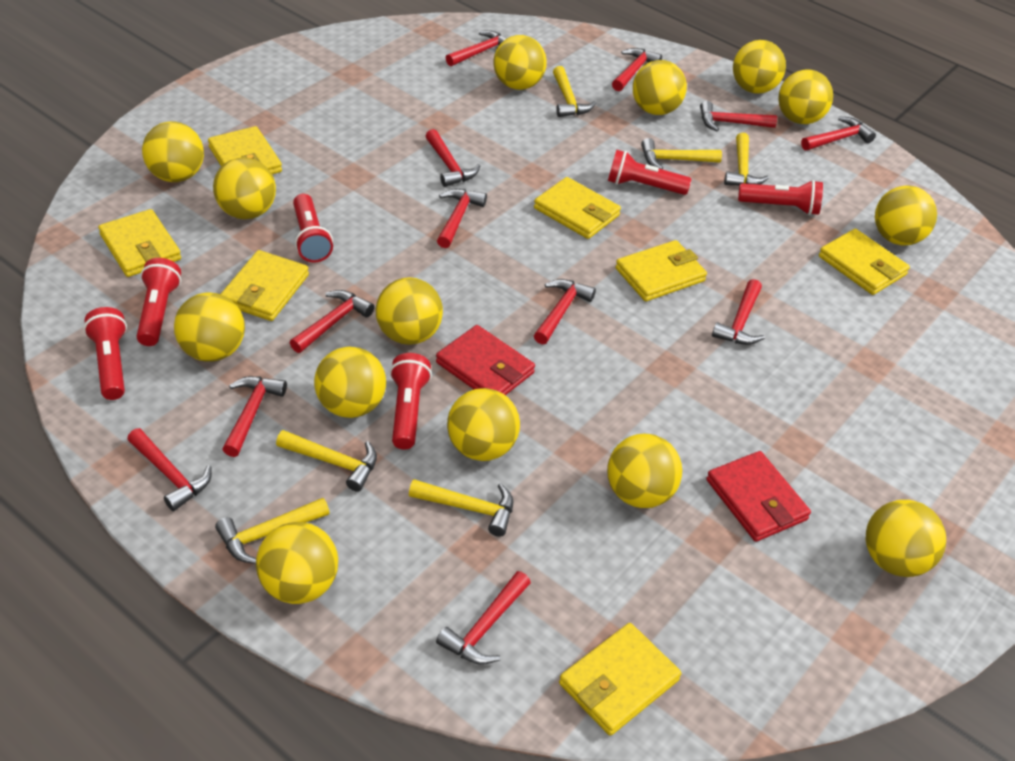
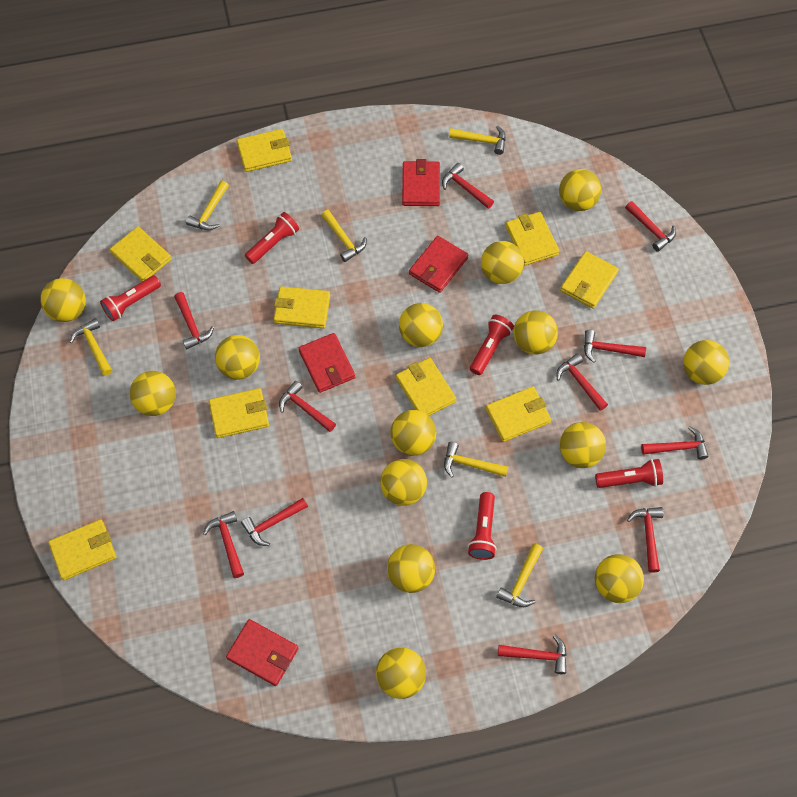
red flashlight: 6 -> 5
red hammer: 12 -> 11
red wallet: 2 -> 4
yellow wallet: 7 -> 9

